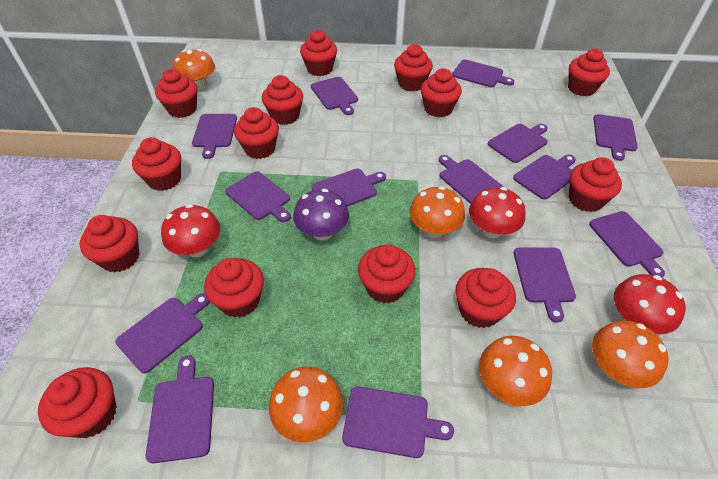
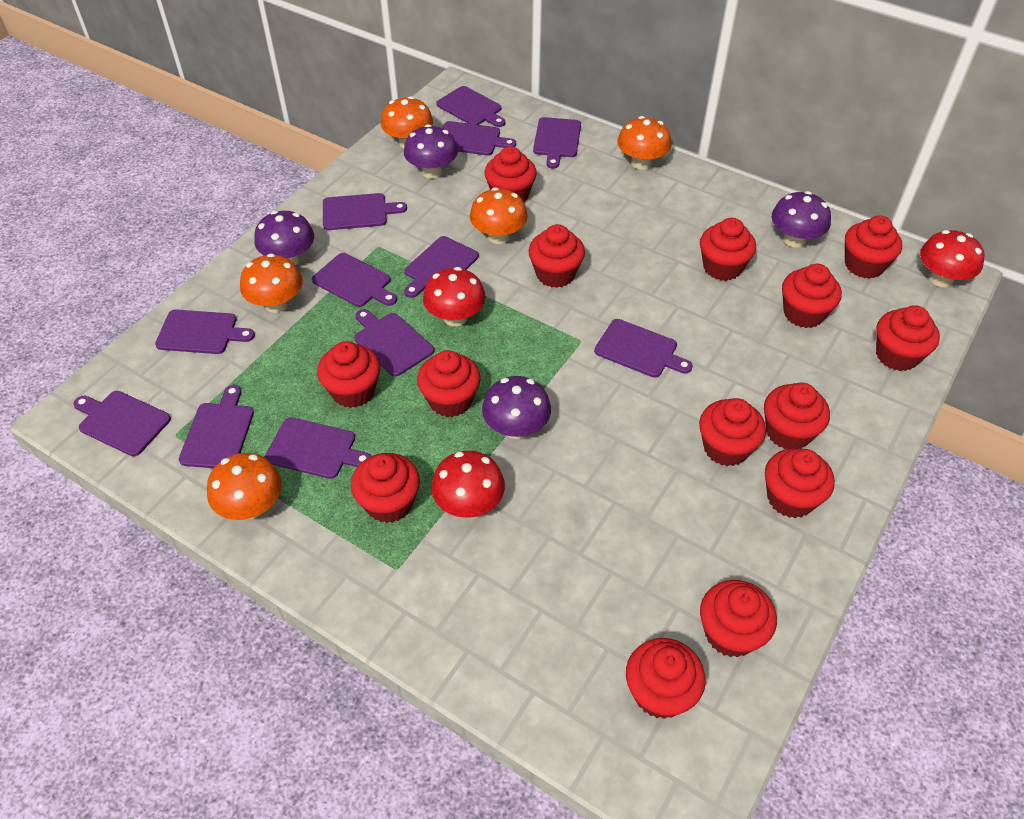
purple cutting board: 14 -> 12
purple mushroom: 1 -> 4

